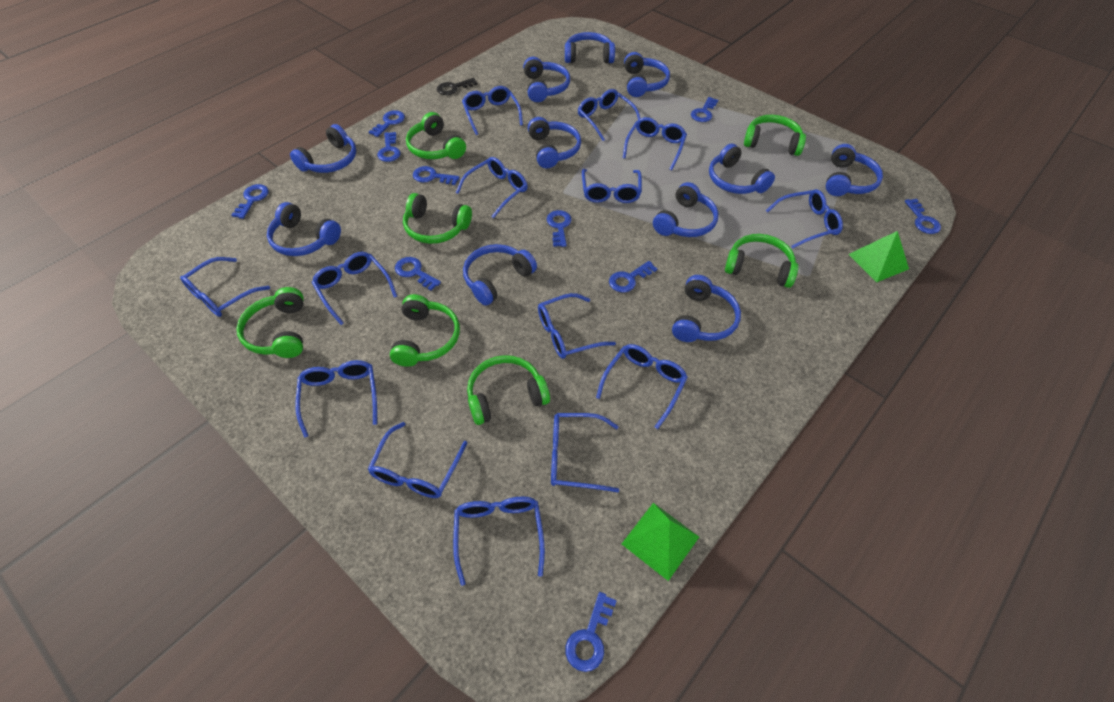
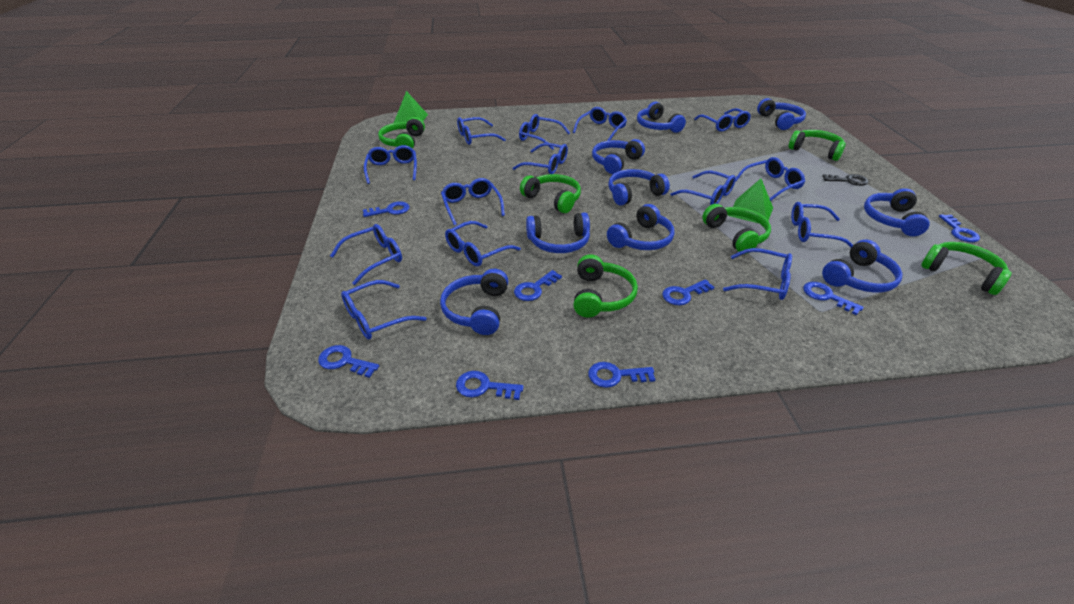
blue headphones: 11 -> 9
blue key: 10 -> 8
green headphones: 7 -> 6

